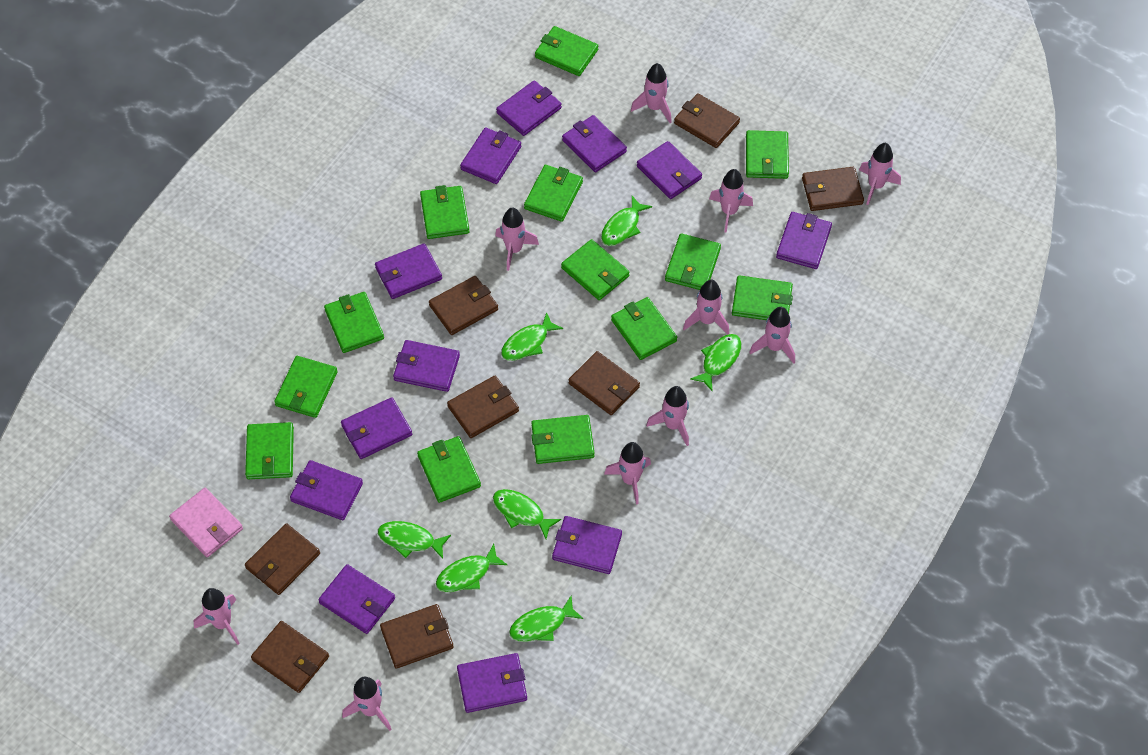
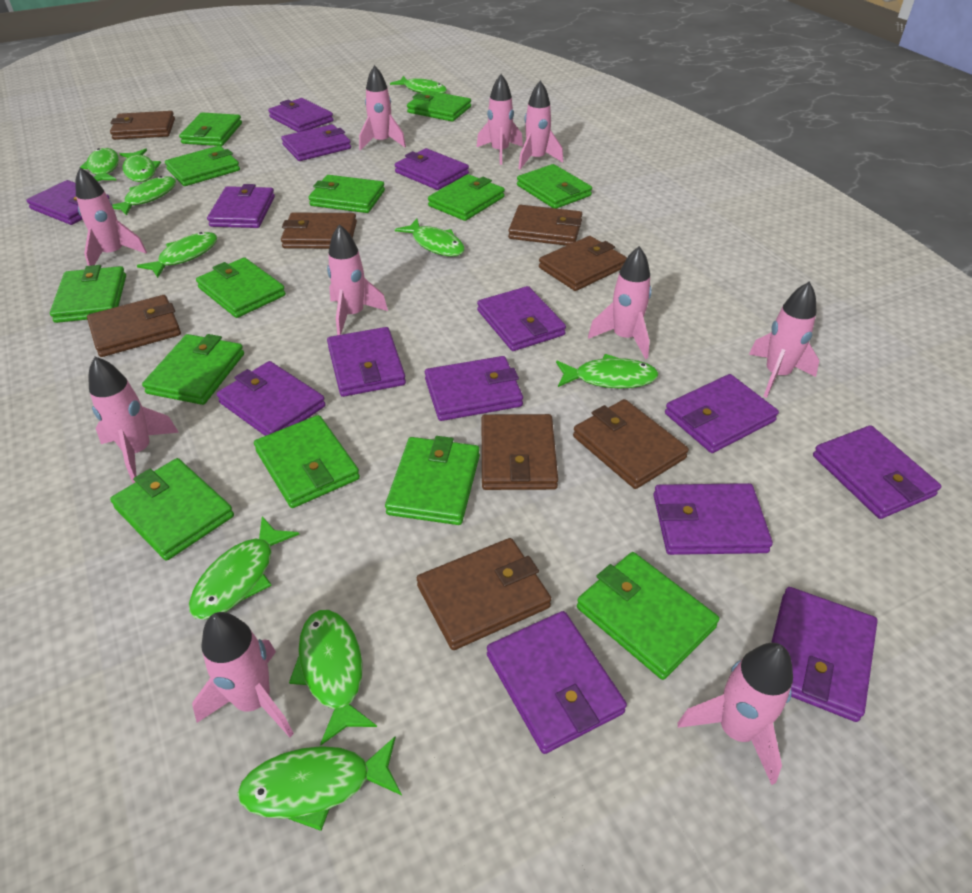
green fish: 7 -> 10
pink wallet: 1 -> 0
purple wallet: 12 -> 14

